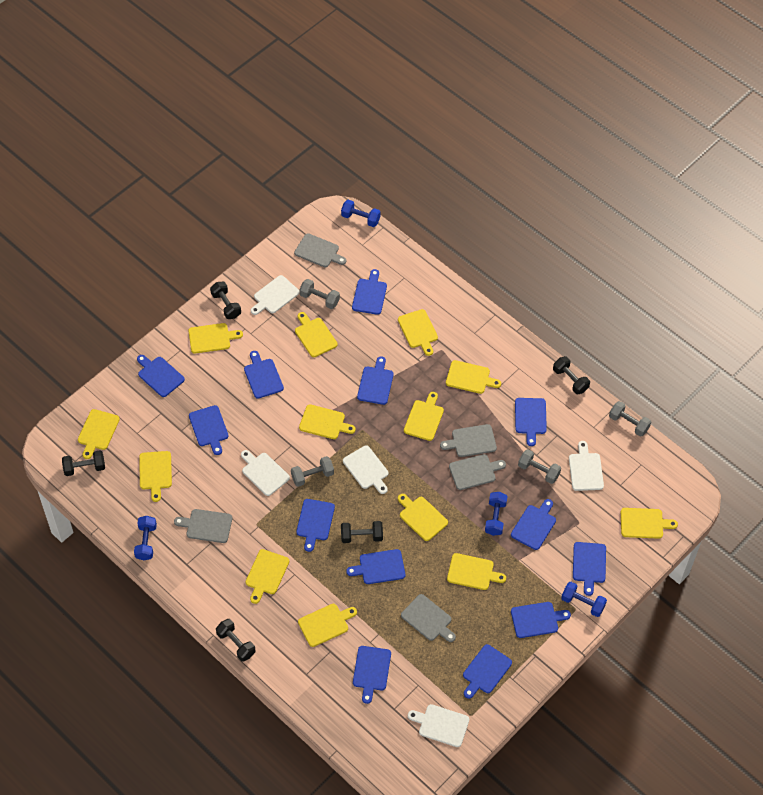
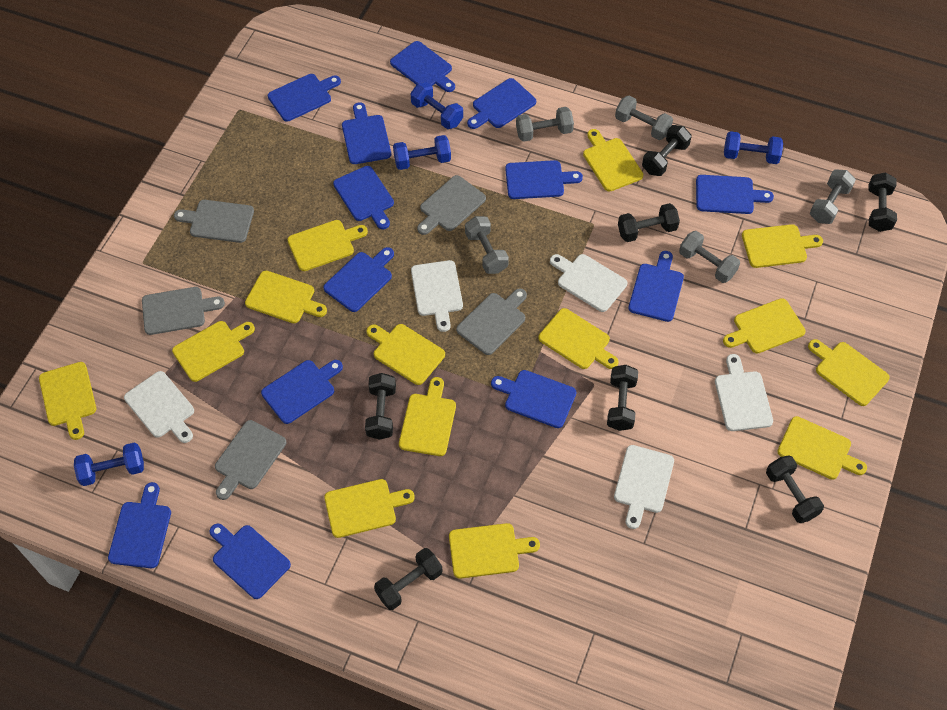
black dumbbell: 5 -> 7
grey dumbbell: 4 -> 5
yellow cutting board: 13 -> 14

